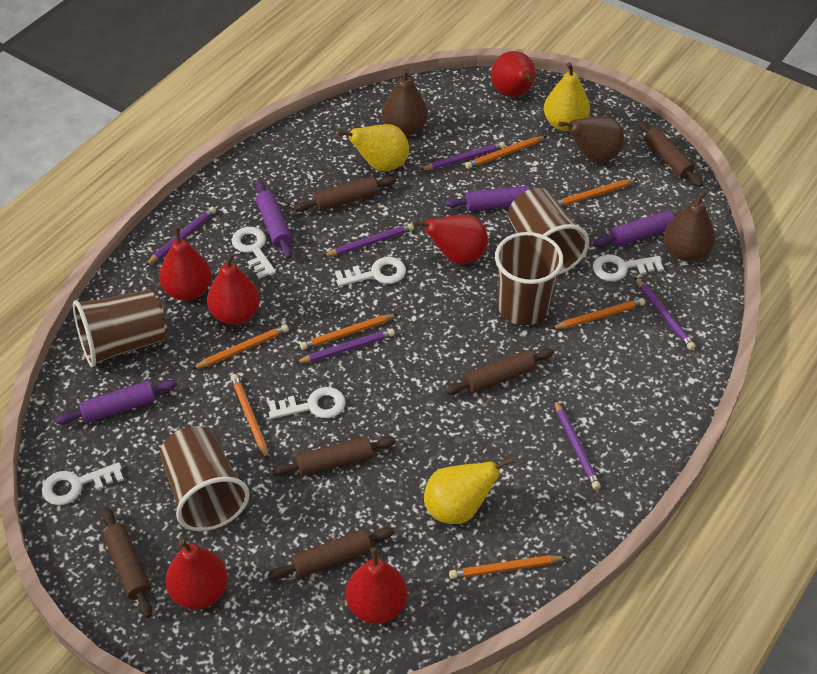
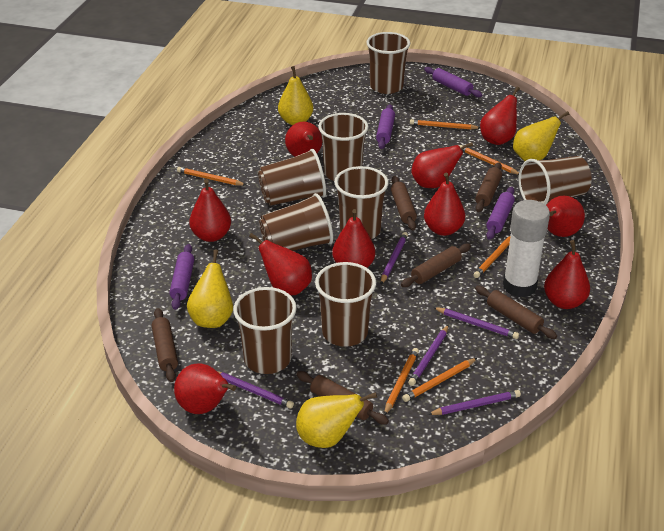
brown cup: 4 -> 8
brown pear: 3 -> 0
orange pencil: 7 -> 6
purple pencil: 6 -> 5
red pear: 6 -> 10
white glue stick: 0 -> 1
white key: 5 -> 0
yellow pear: 3 -> 4

